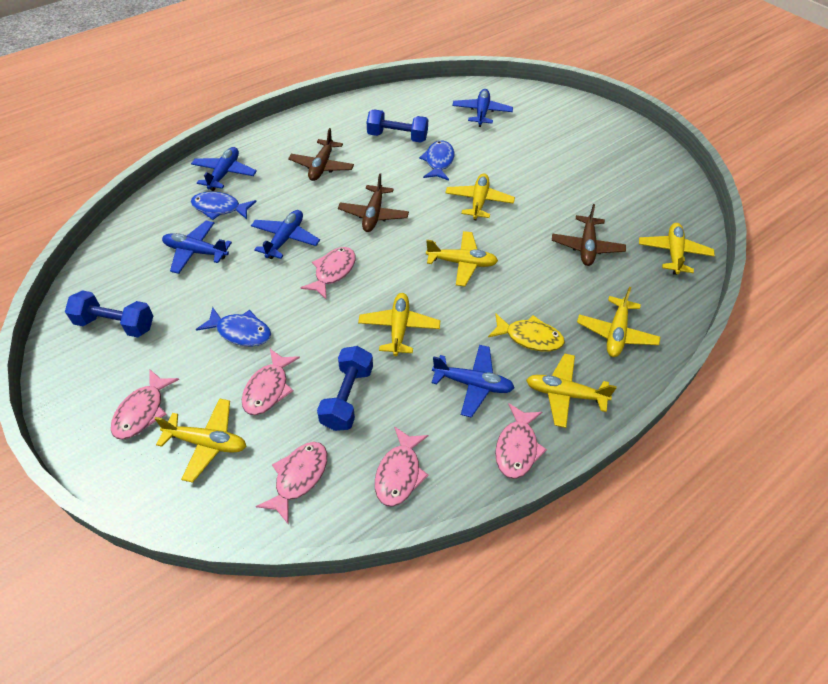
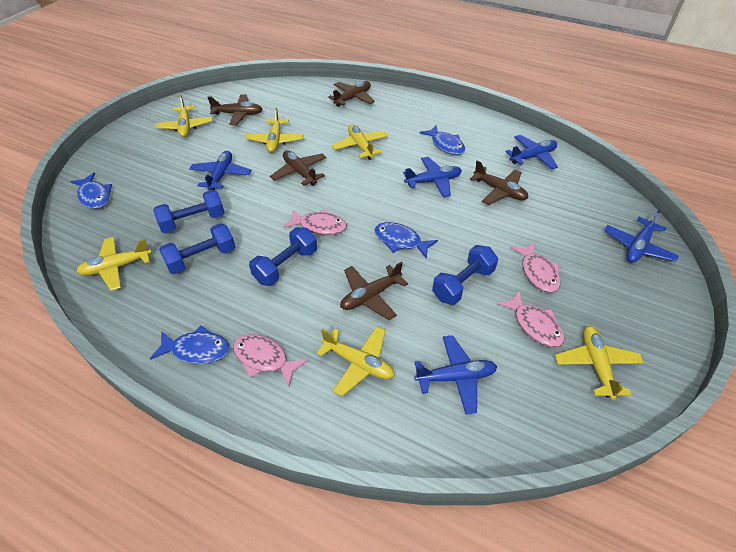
blue dumbbell: 3 -> 4
blue fish: 3 -> 4
brown plane: 3 -> 5
pink fish: 6 -> 4
yellow fish: 1 -> 0
yellow plane: 7 -> 6

